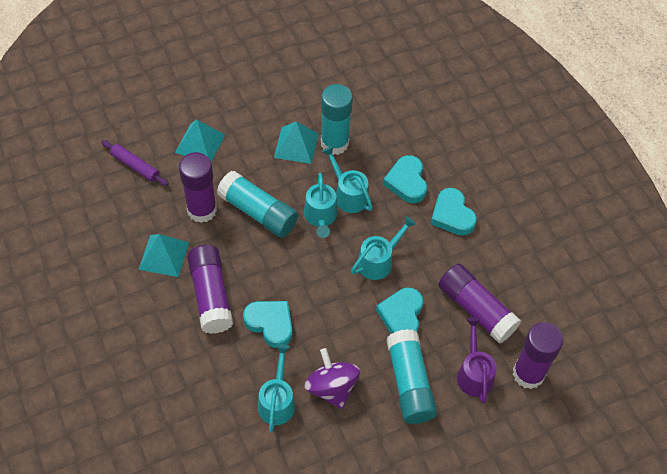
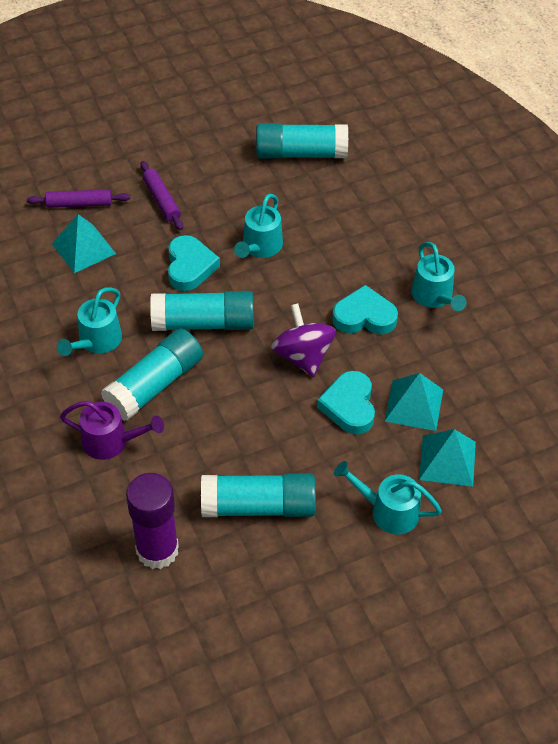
purple glue stick: 4 -> 1
purple rolling pin: 1 -> 2
turquoise glue stick: 3 -> 4
turquoise heart: 4 -> 3

